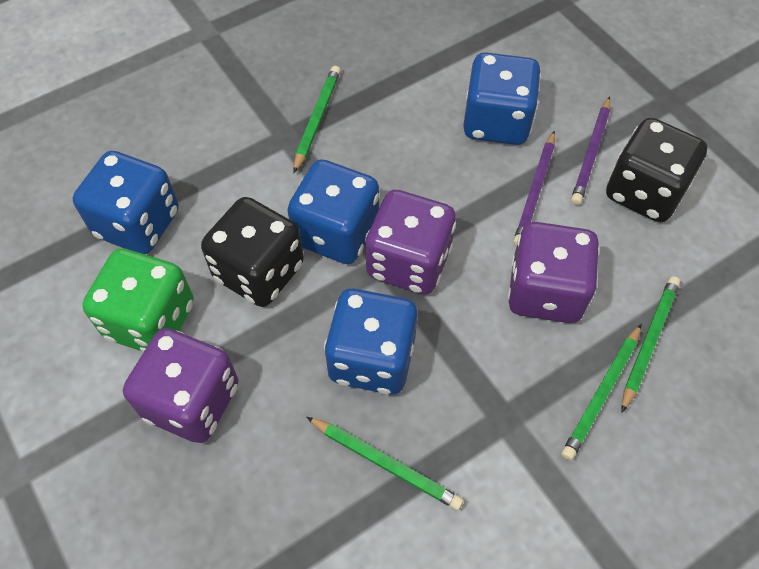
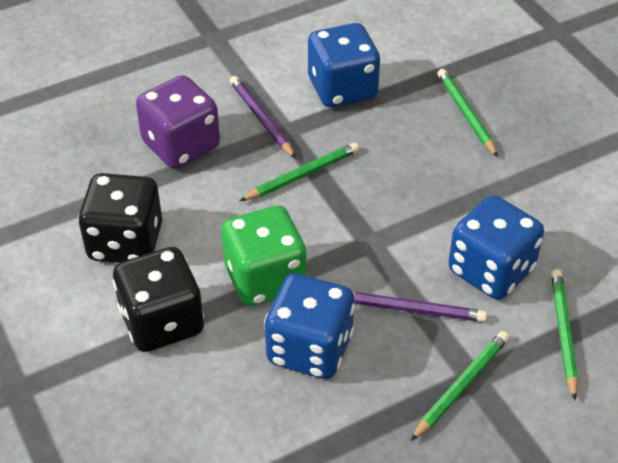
blue dice: 4 -> 3
purple dice: 3 -> 1

